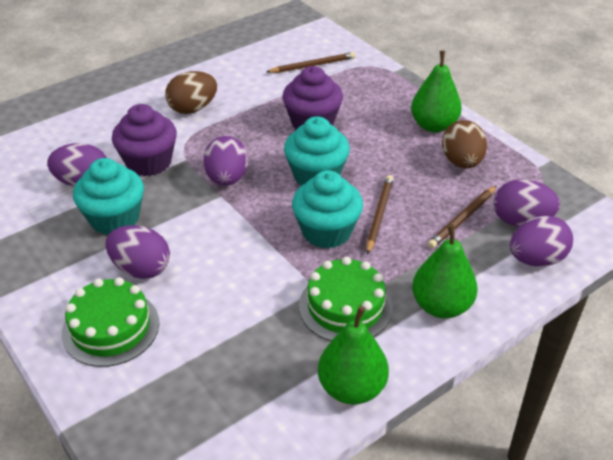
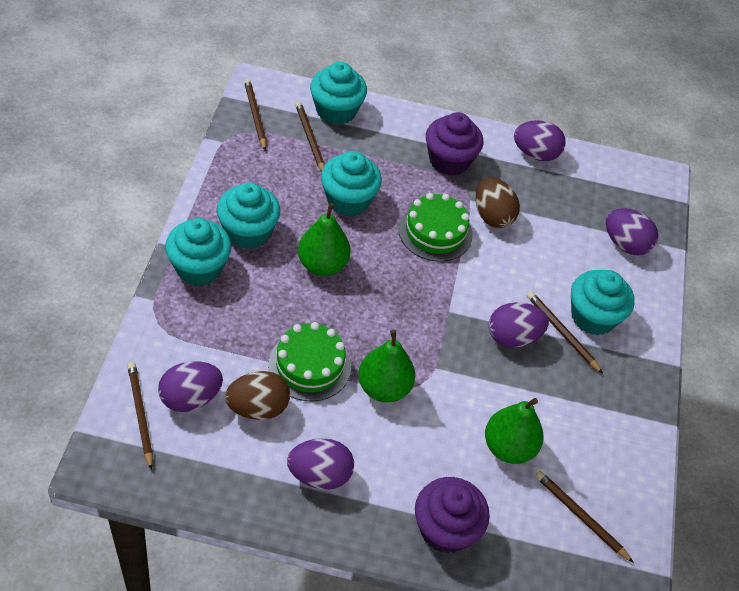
brown pencil: 3 -> 5
turquoise cupcake: 3 -> 5

